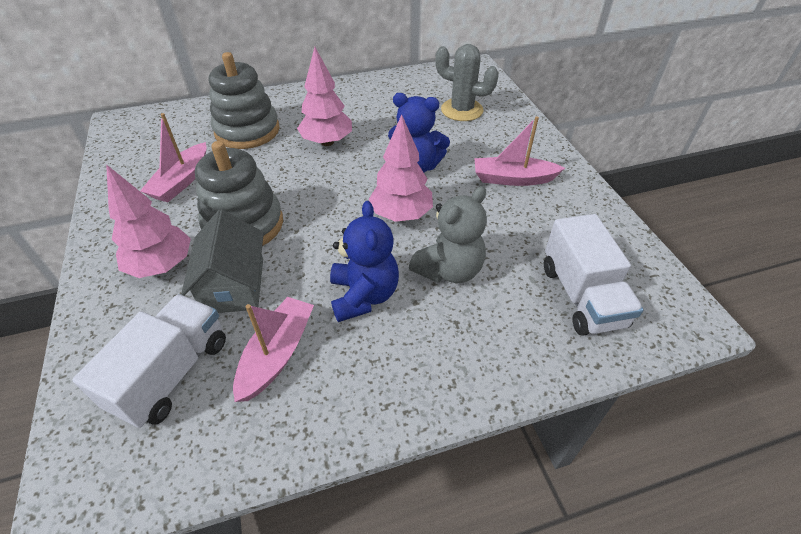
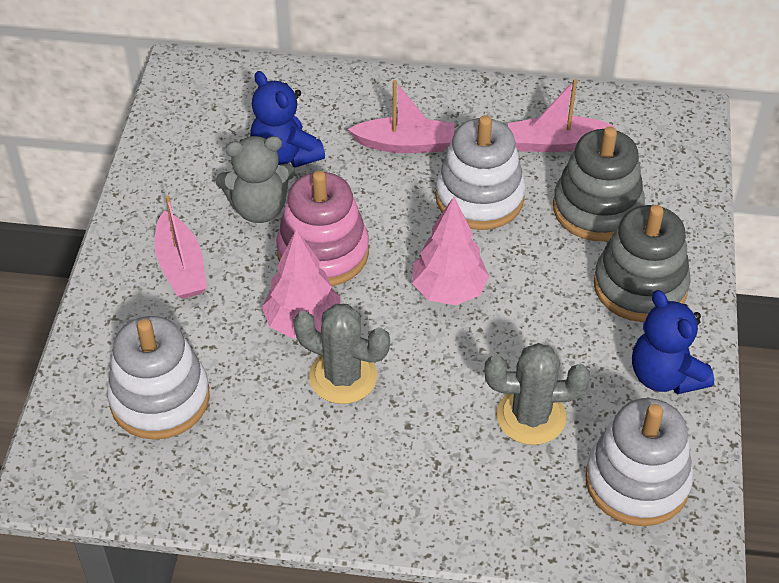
grey cactus: 1 -> 2
grey house: 1 -> 0
pink stacking toy: 0 -> 1
pink tree: 3 -> 2
white stacking toy: 0 -> 3
white truck: 2 -> 0

